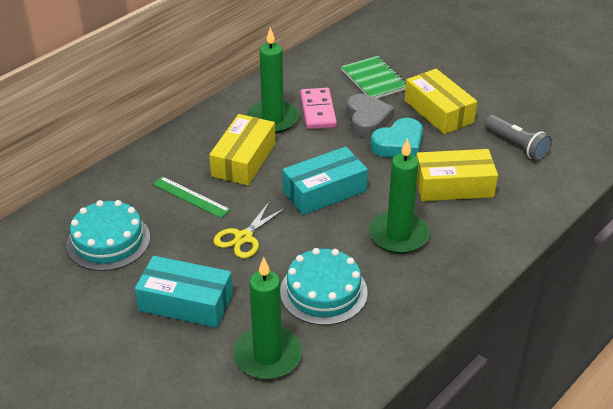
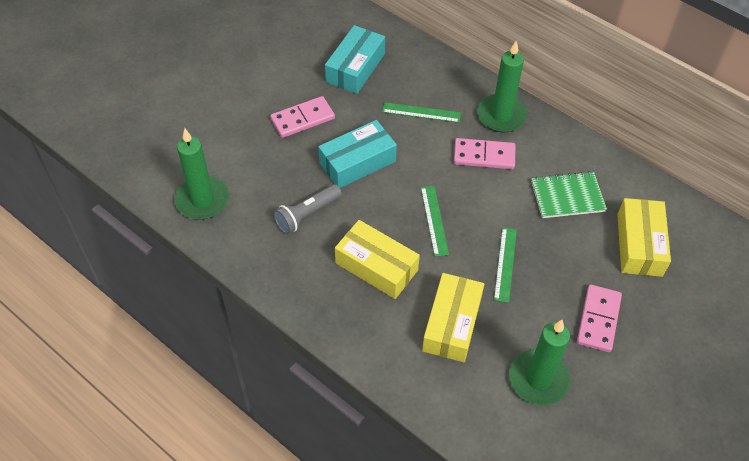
green ruler: 1 -> 3
grey heart: 1 -> 0
pink domino: 1 -> 3
turquoise cake: 2 -> 0
turquoise heart: 1 -> 0
yellow scissors: 1 -> 0

